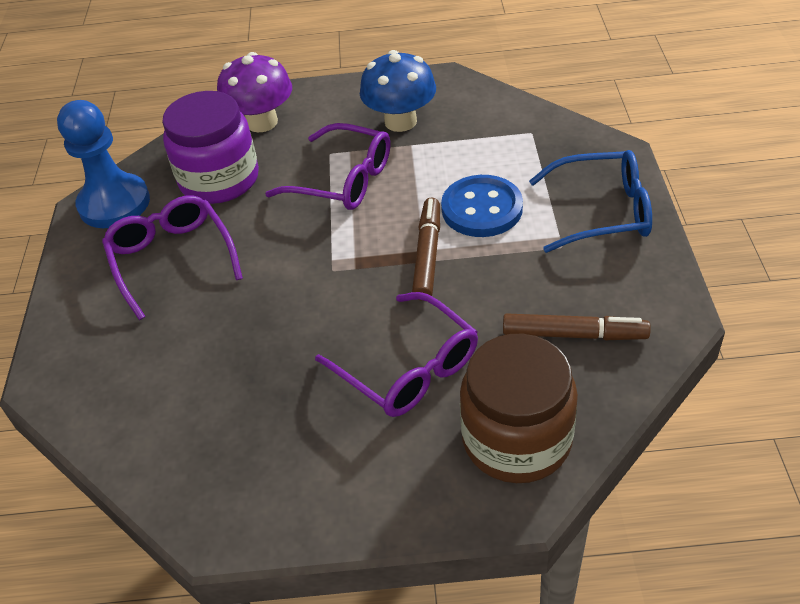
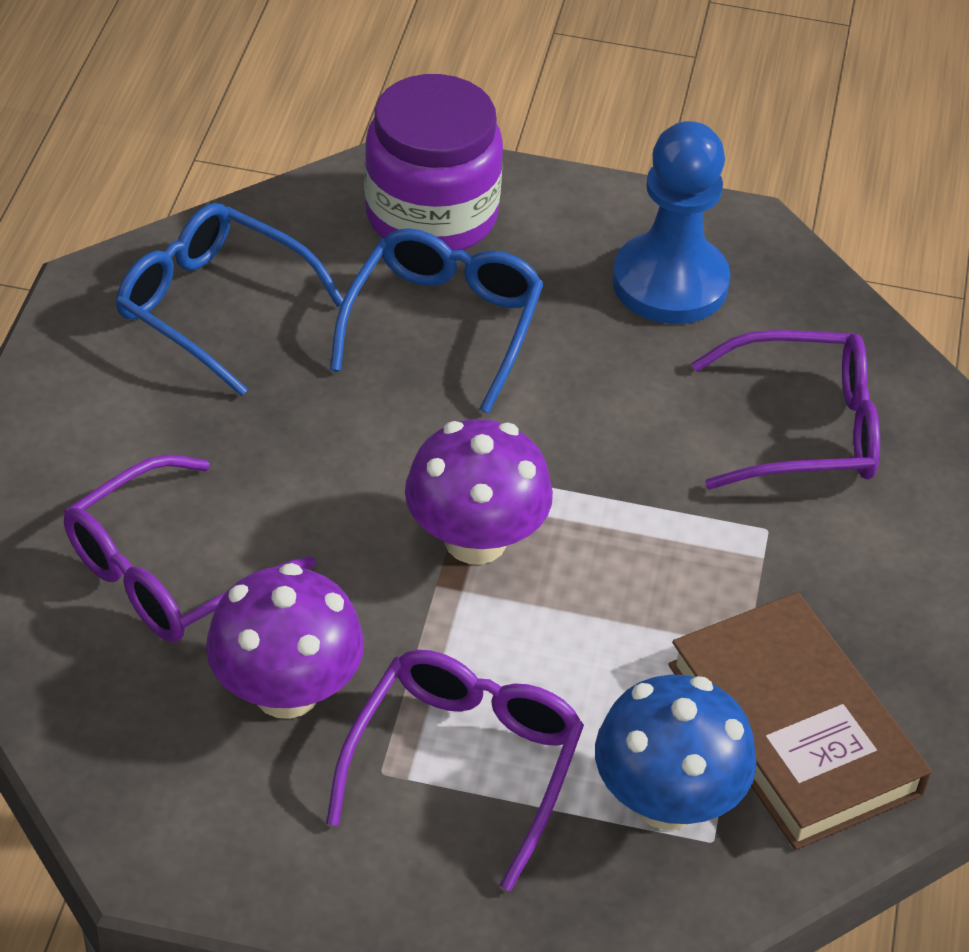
blue button: 1 -> 0
blue glasses: 1 -> 2
brown book: 0 -> 1
brown jar: 1 -> 0
brown marker: 2 -> 0
purple mushroom: 1 -> 2

